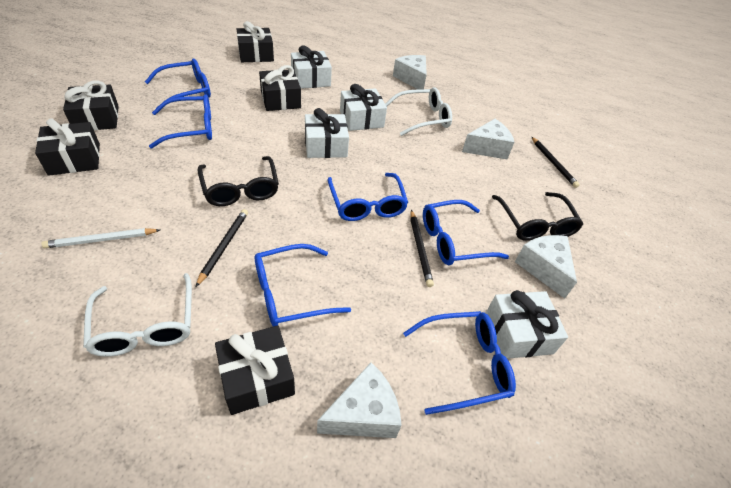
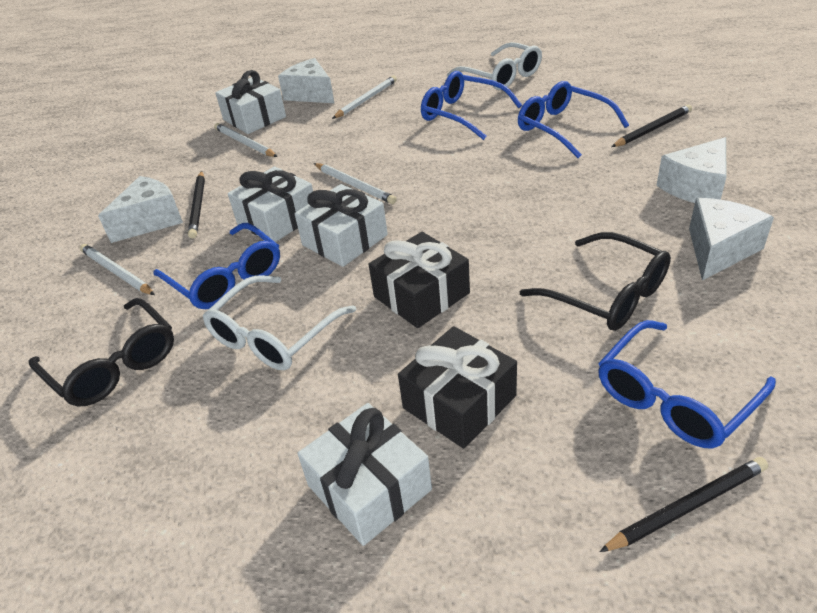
black gift: 5 -> 2
blue glasses: 6 -> 4
white pencil: 1 -> 4

